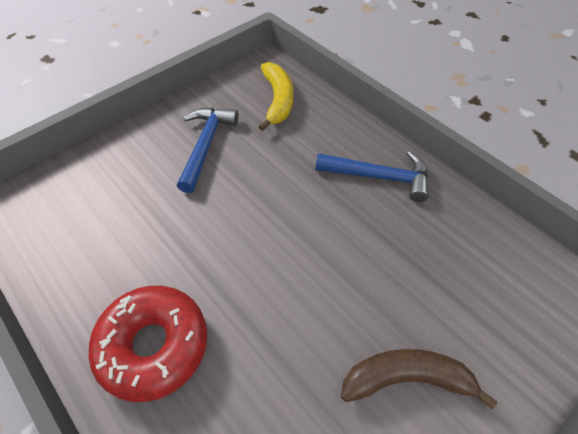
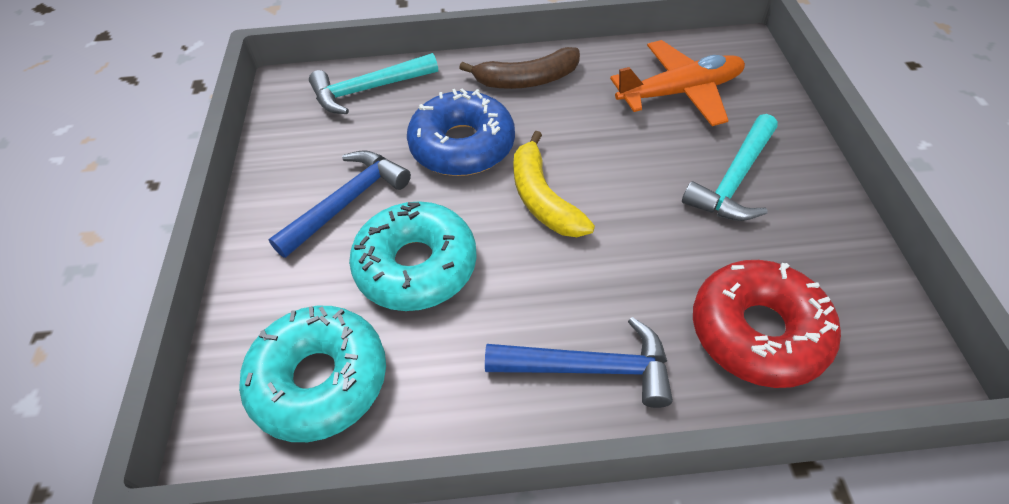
blue donut: 0 -> 1
orange plane: 0 -> 1
turquoise donut: 0 -> 2
turquoise hammer: 0 -> 2

